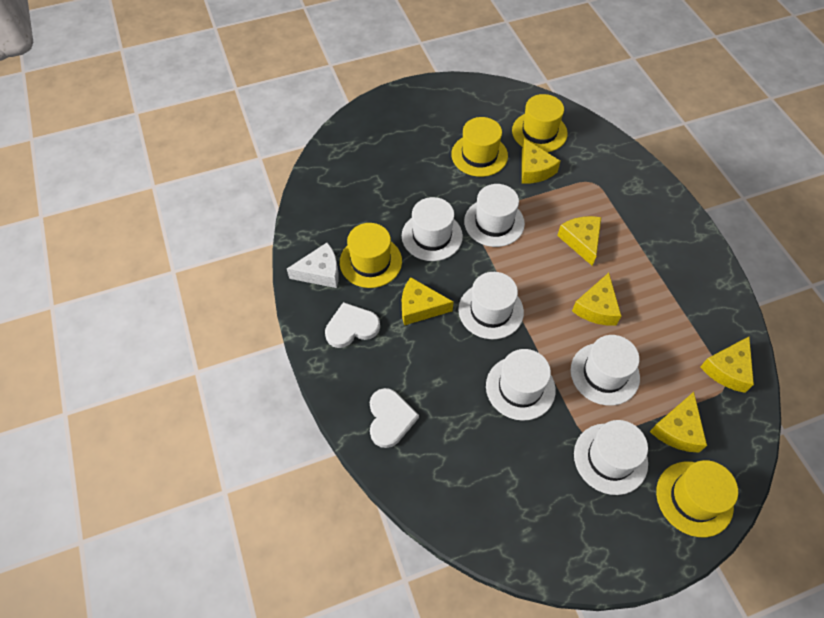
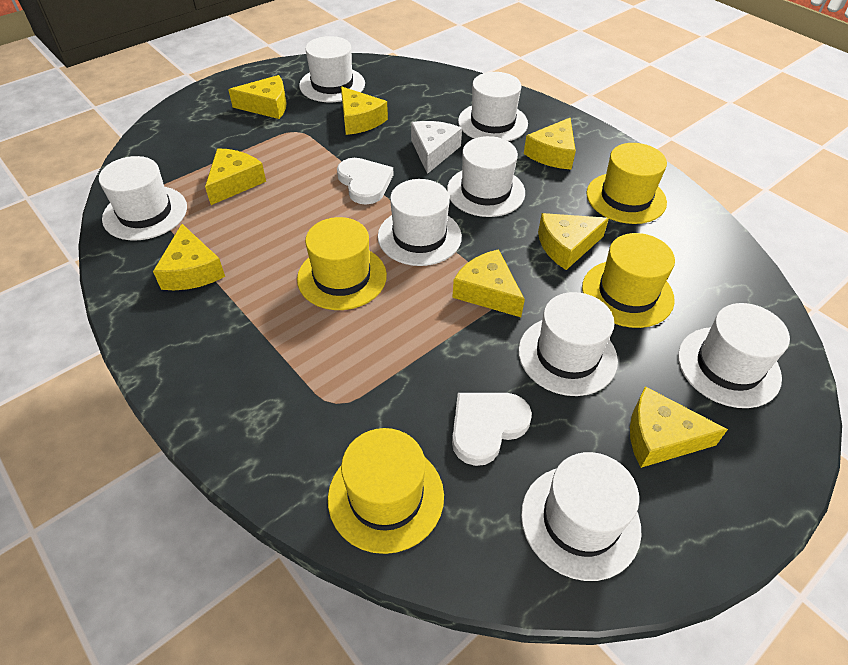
white hat: 6 -> 8
yellow cheese: 6 -> 8

